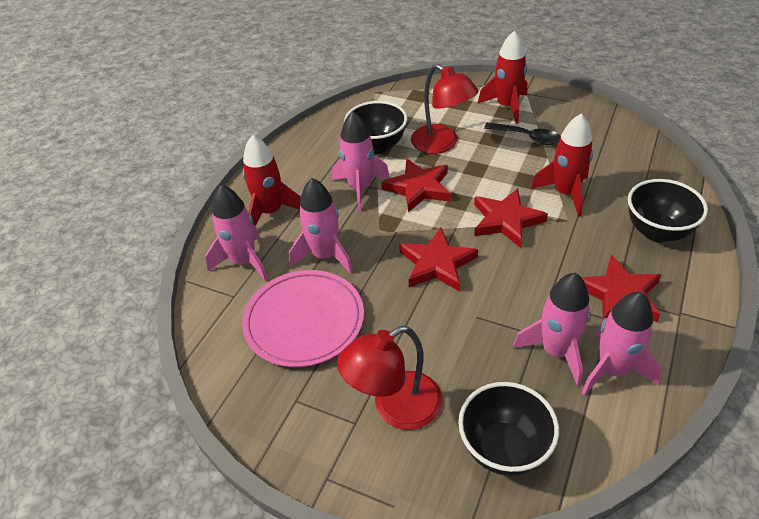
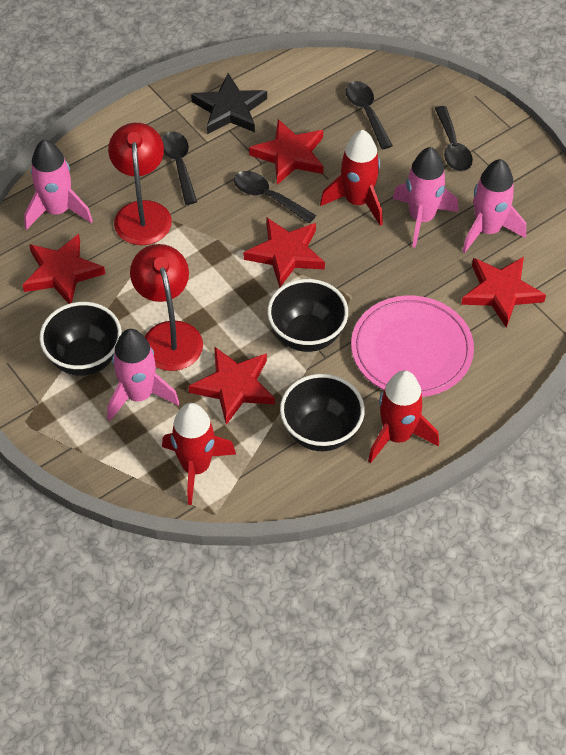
black spoon: 1 -> 4
black star: 0 -> 1
pink rocket: 5 -> 4
red star: 4 -> 5

